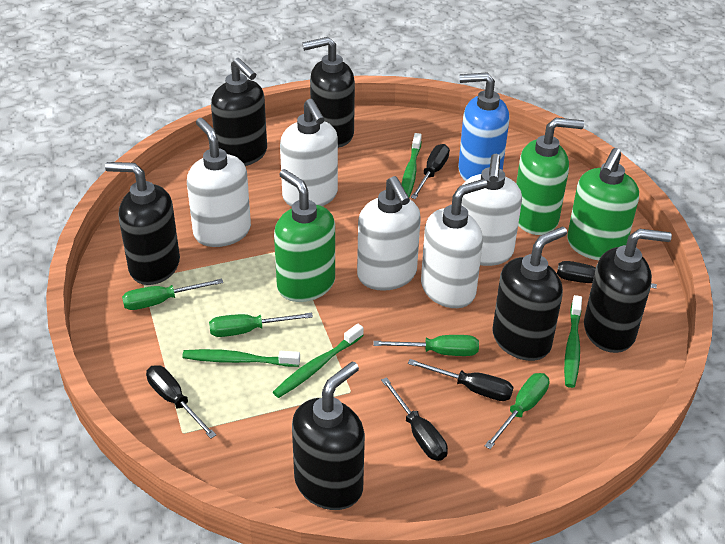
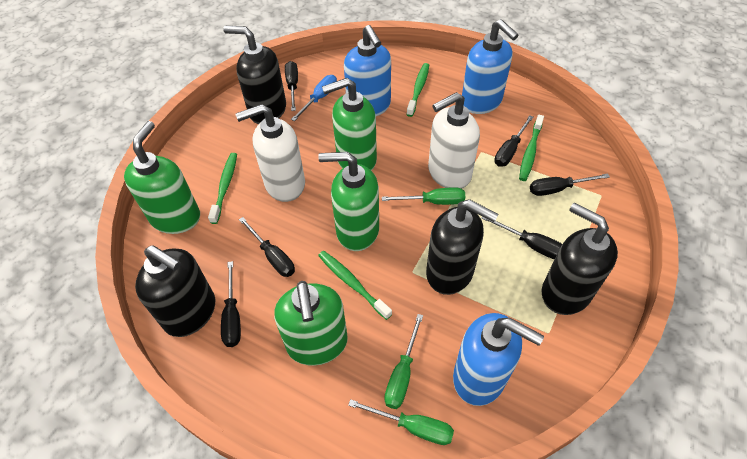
black screwdriver: 5 -> 6
black soap dispenser: 6 -> 4
blue screwdriver: 0 -> 1
blue soap dispenser: 1 -> 3
green screwdriver: 4 -> 3
green soap dispenser: 3 -> 4
white soap dispenser: 5 -> 2

